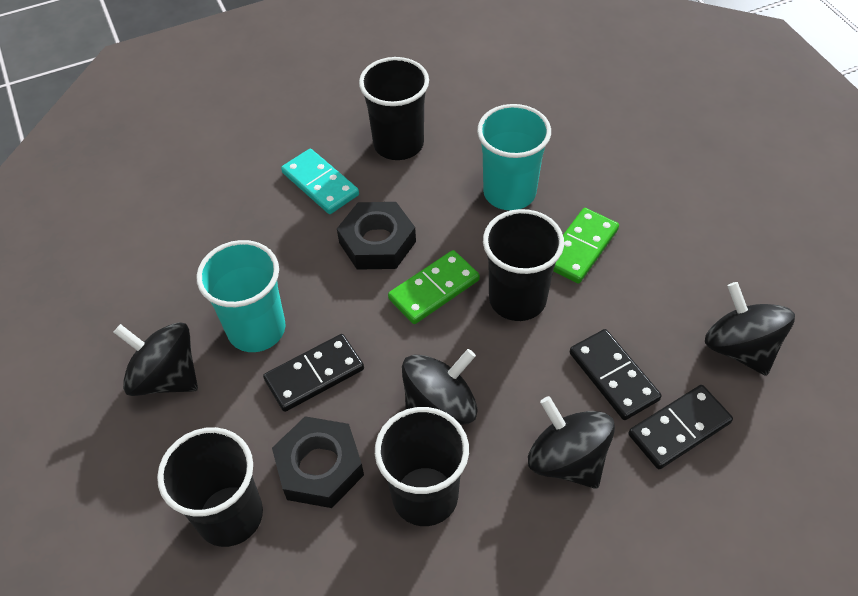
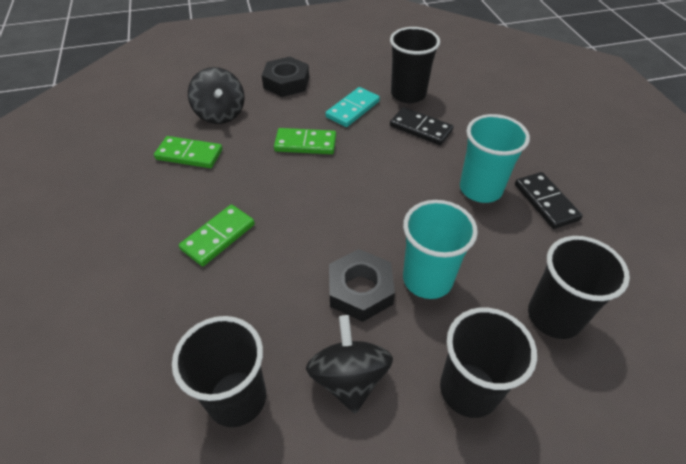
black domino: 3 -> 2
black spinning top: 4 -> 2
green domino: 2 -> 3

